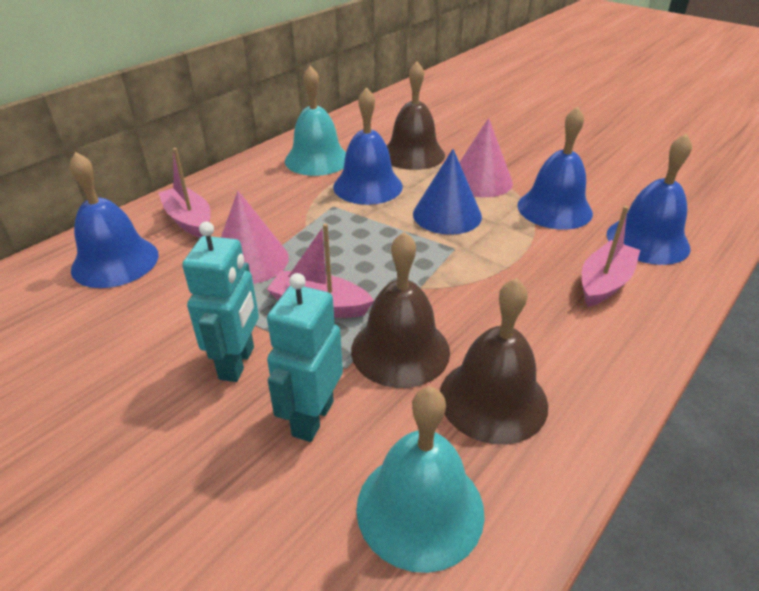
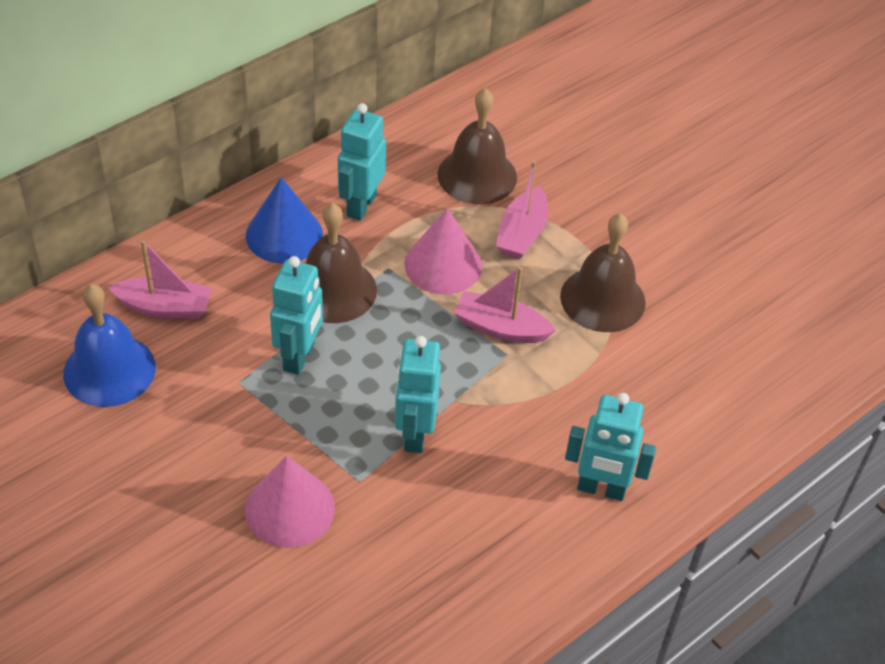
blue bell: 4 -> 1
turquoise bell: 2 -> 0
turquoise robot: 2 -> 4

